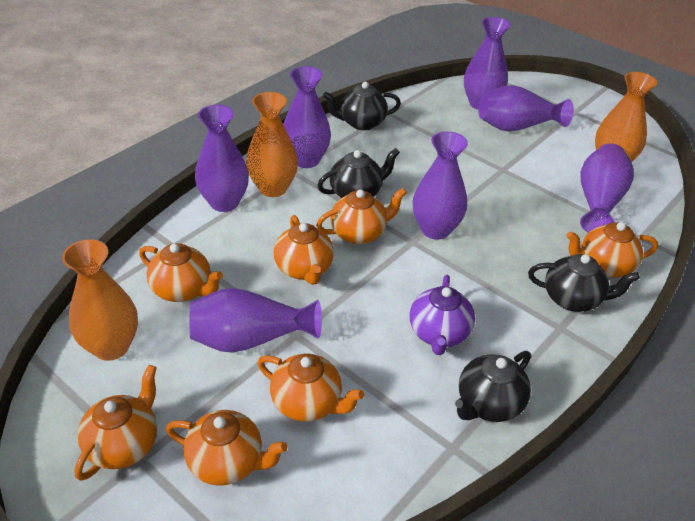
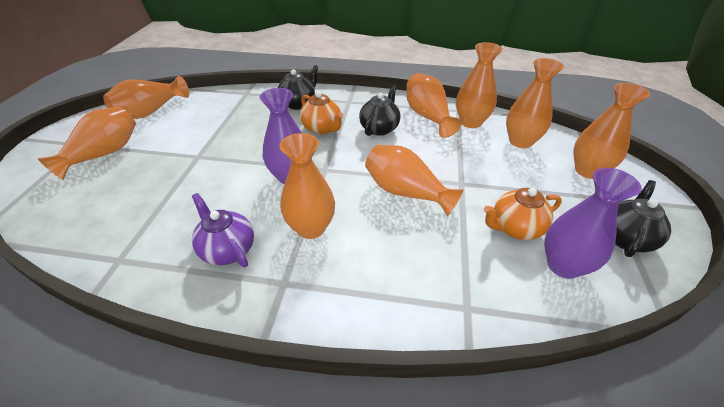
black teapot: 4 -> 3
orange teapot: 7 -> 2
orange vase: 3 -> 8
purple vase: 7 -> 2

